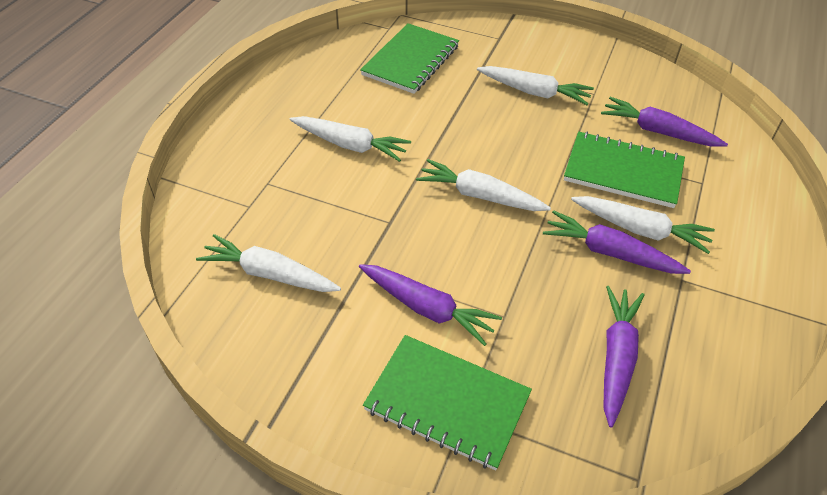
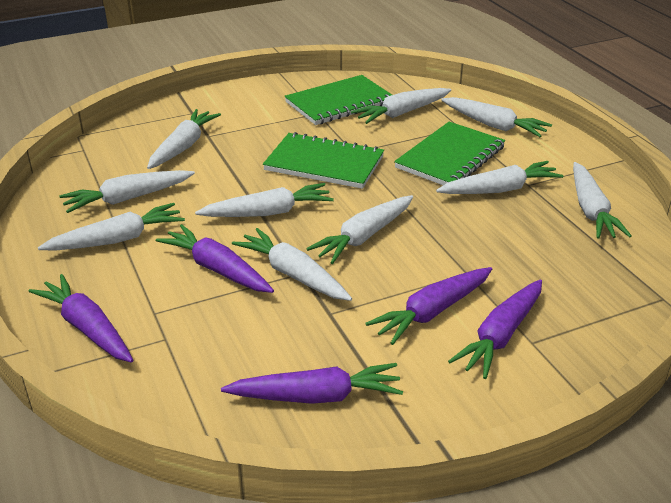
purple carrot: 4 -> 5
white carrot: 5 -> 10

